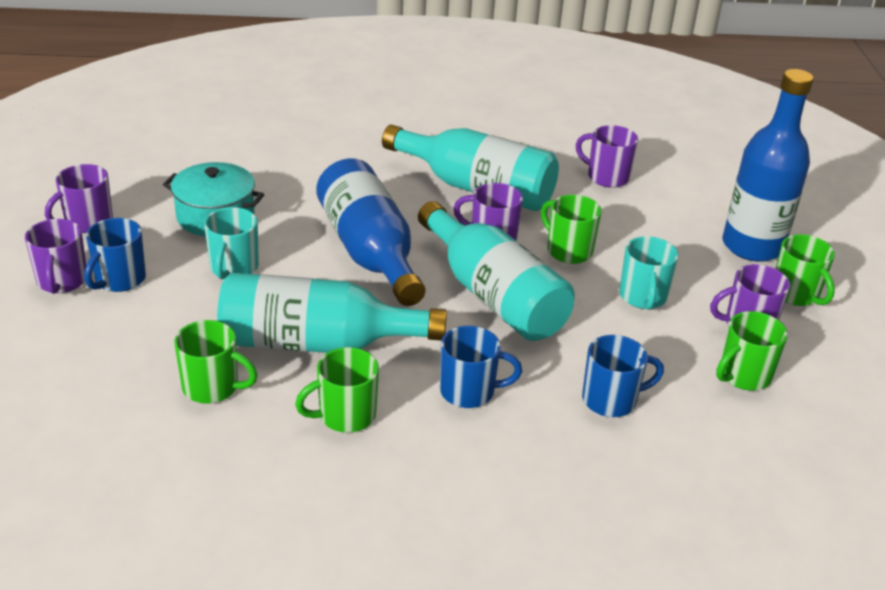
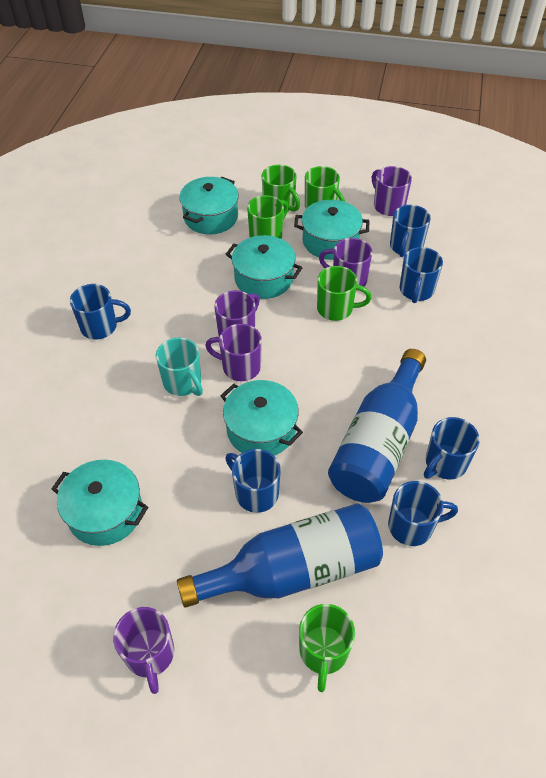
blue mug: 3 -> 6
turquoise bottle: 3 -> 0
turquoise mug: 2 -> 1
turquoise pot: 1 -> 5

